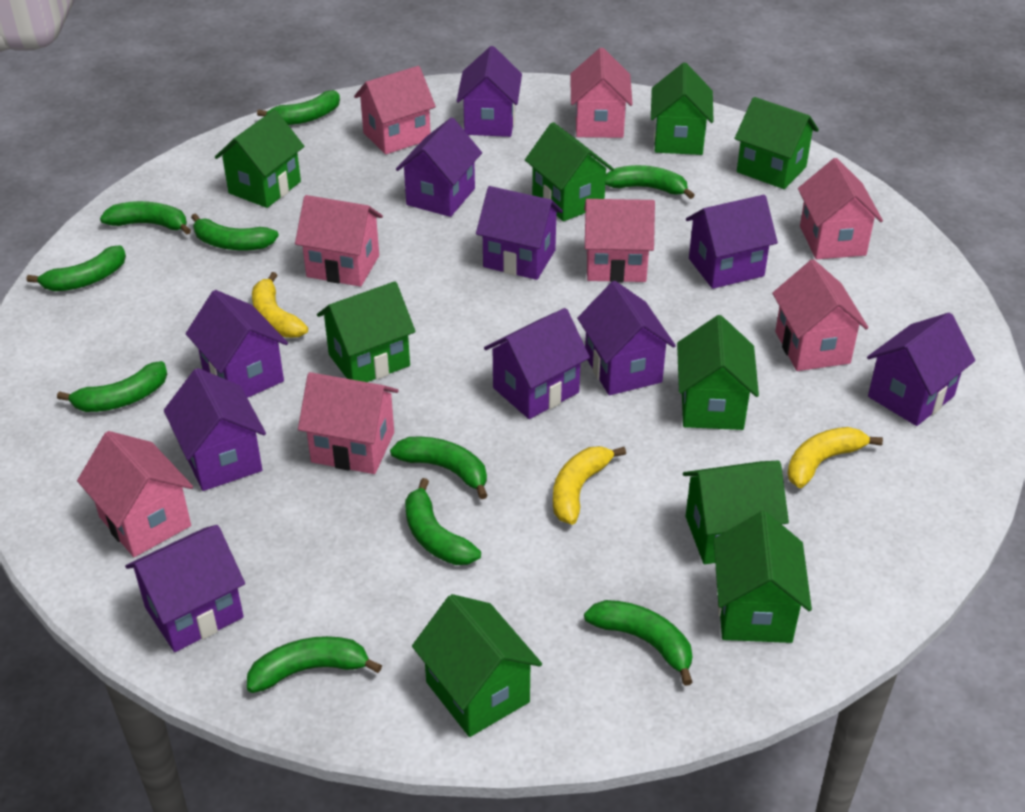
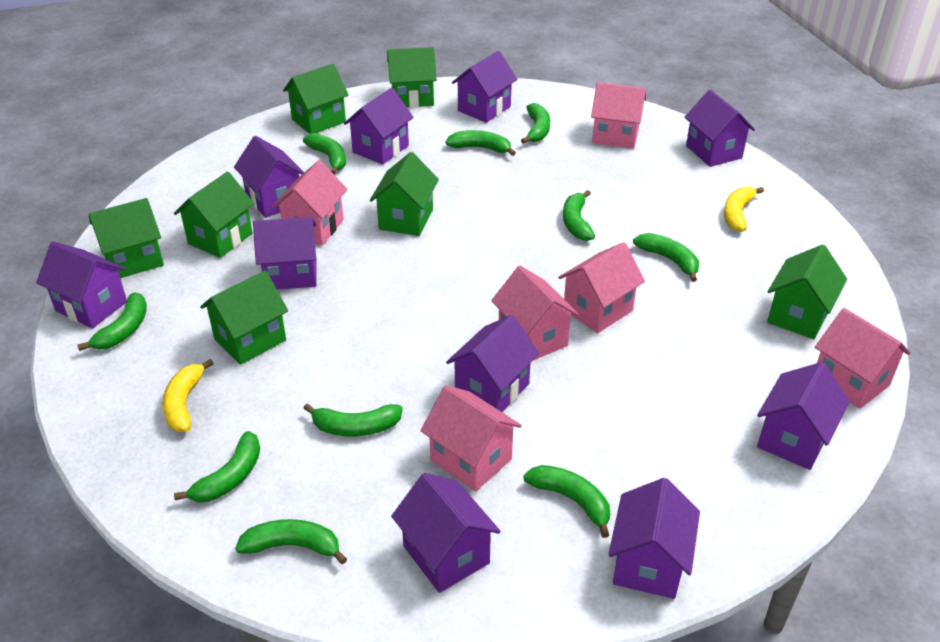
green house: 9 -> 7
pink house: 8 -> 6
yellow banana: 3 -> 2

